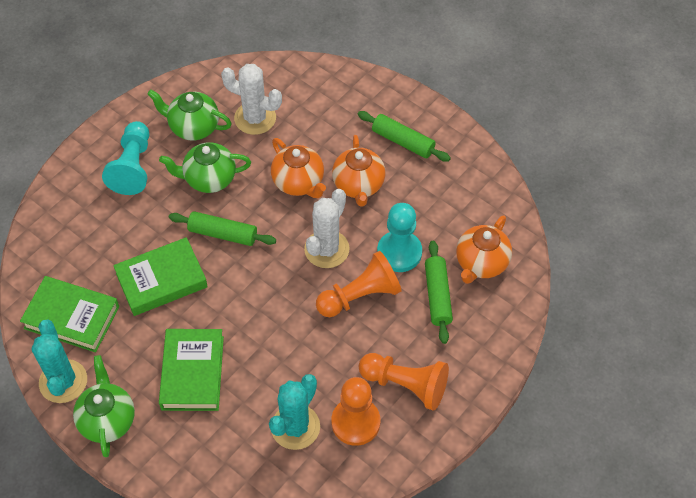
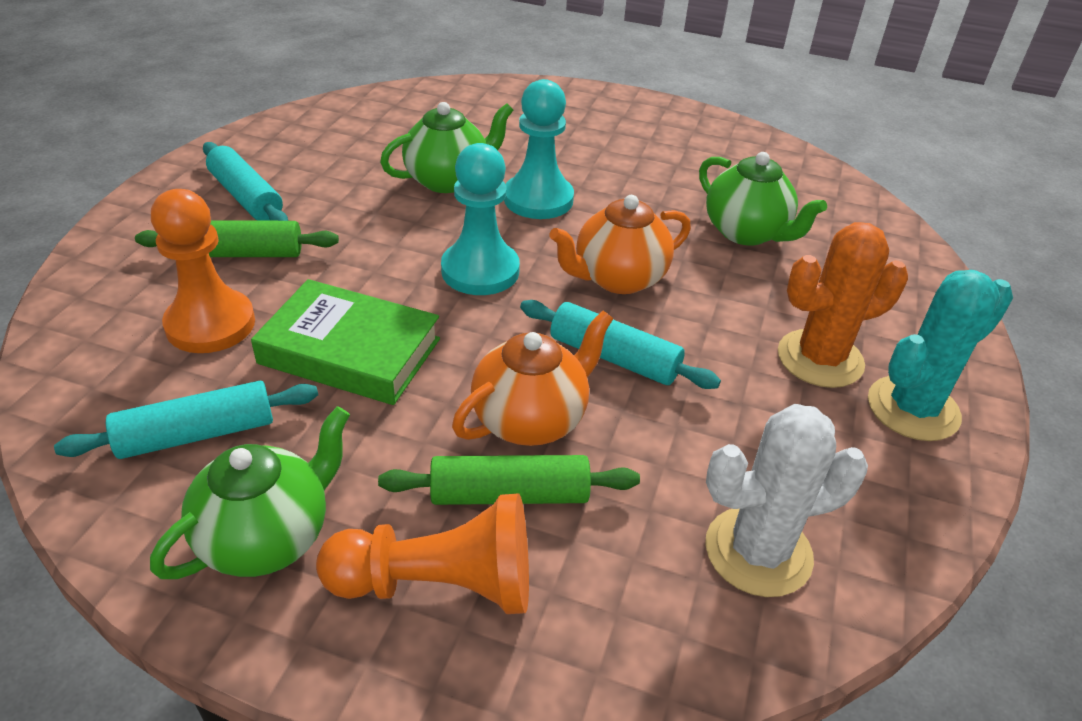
green book: 3 -> 1
green rolling pin: 3 -> 2
orange cactus: 0 -> 1
orange pawn: 3 -> 2
orange teapot: 3 -> 2
turquoise cactus: 2 -> 1
turquoise rolling pin: 0 -> 3
white cactus: 2 -> 1

